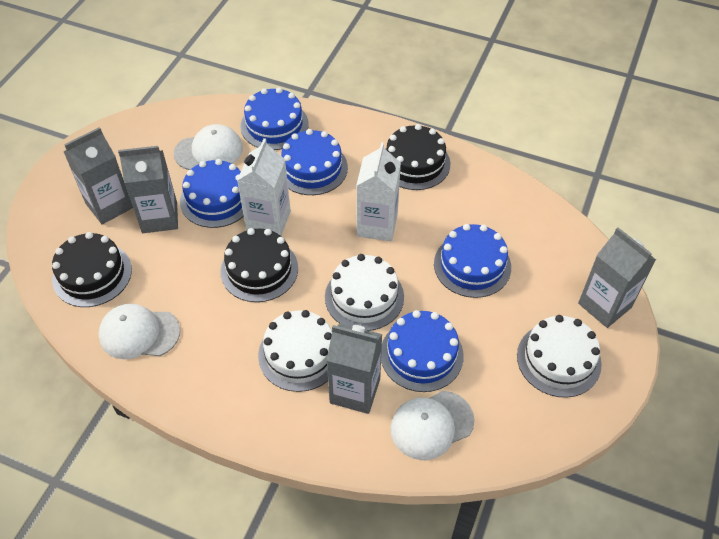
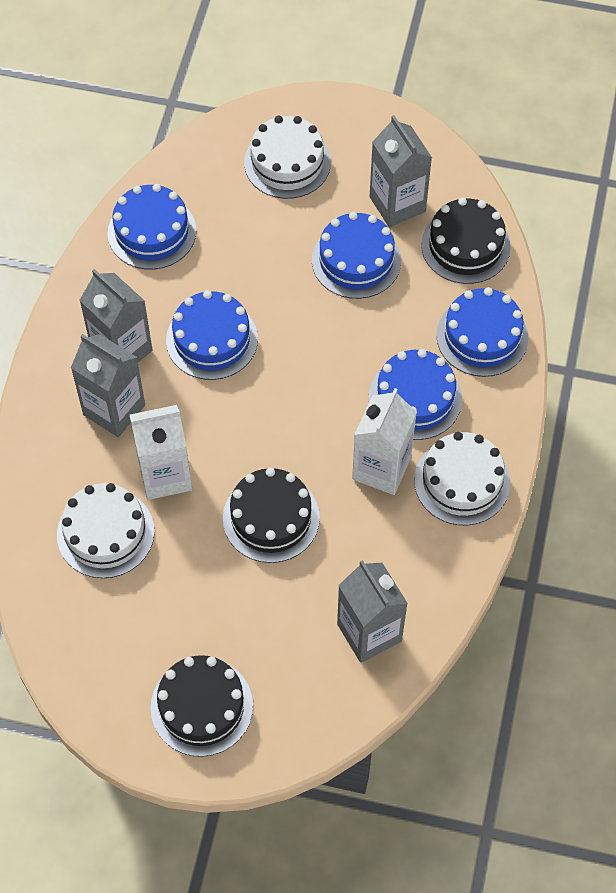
white cap: 3 -> 0

